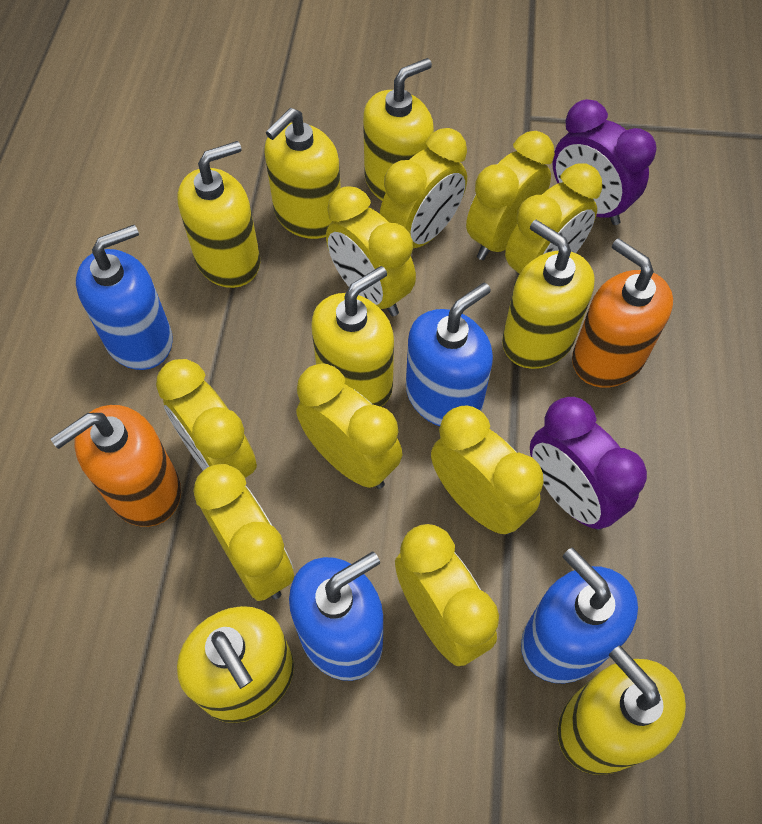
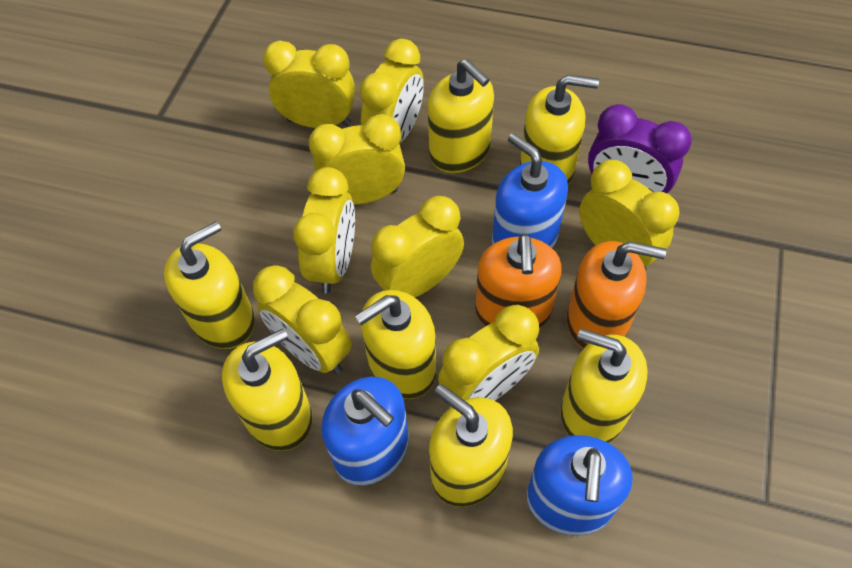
blue soap dispenser: 4 -> 3
purple clock: 2 -> 1
yellow clock: 9 -> 8

